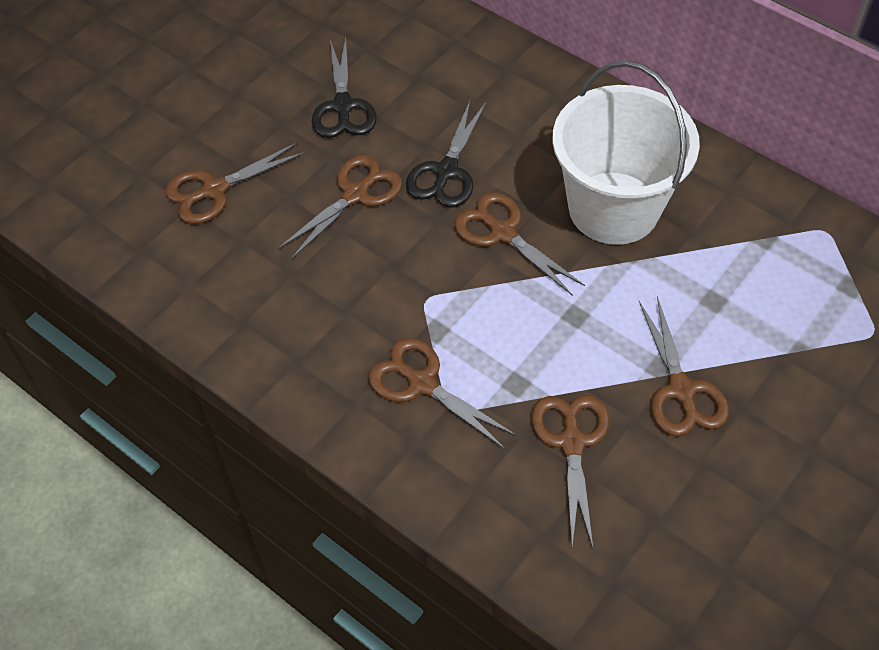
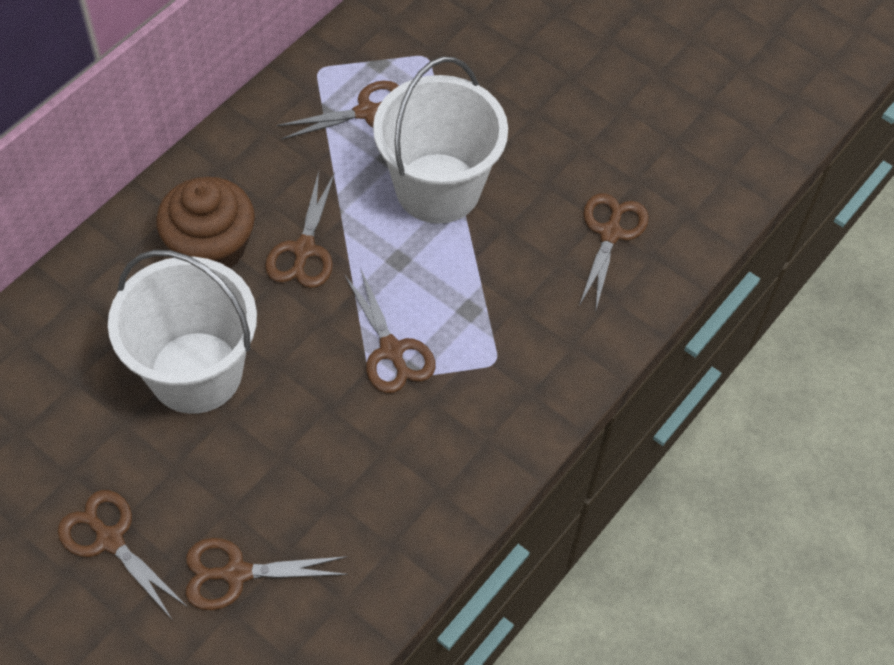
black scissors: 2 -> 0
brown cupcake: 0 -> 1
white bucket: 1 -> 2

